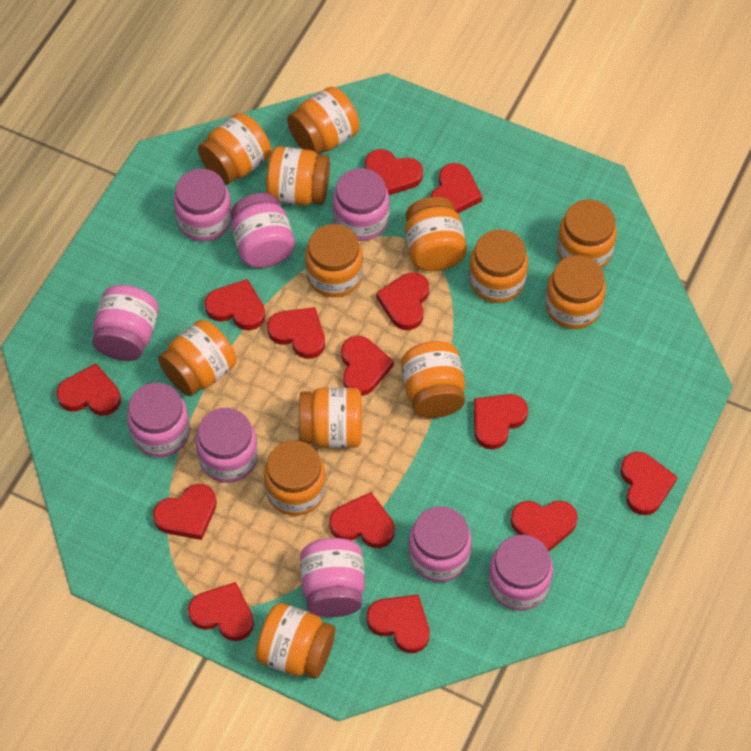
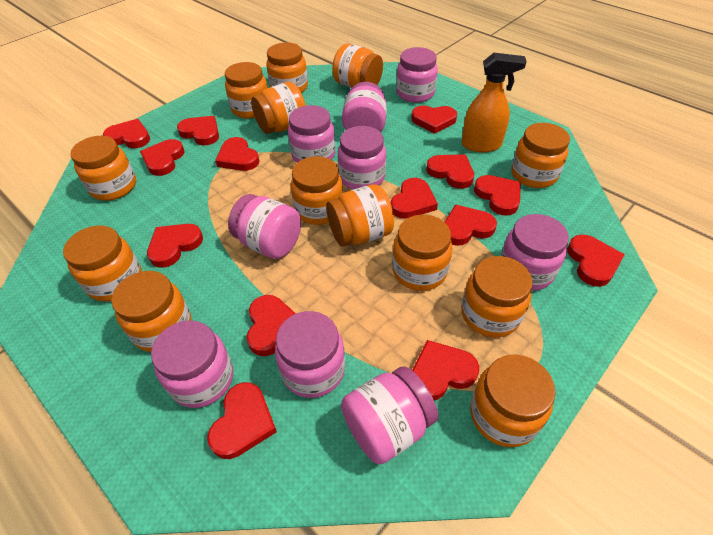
orange spray bottle: 0 -> 1

